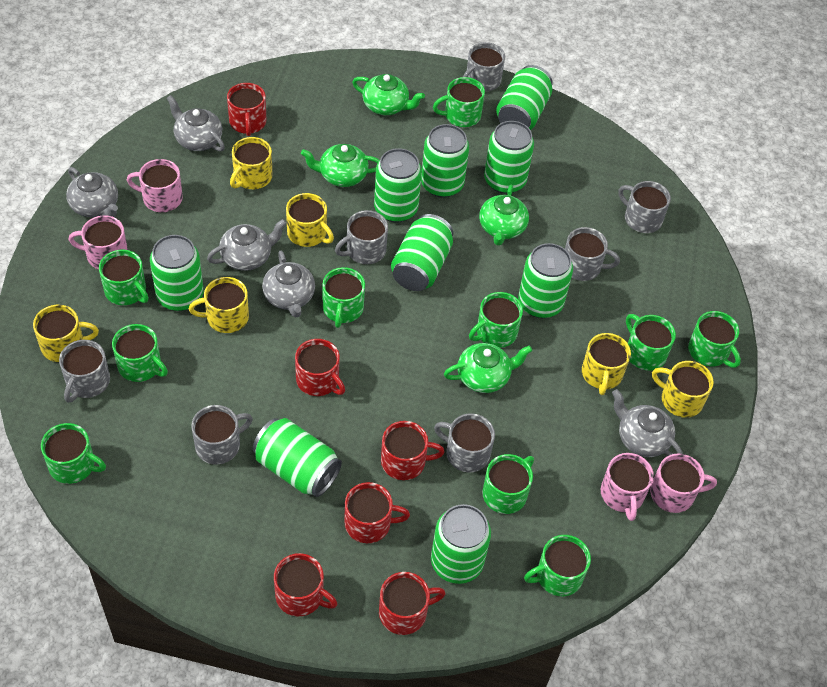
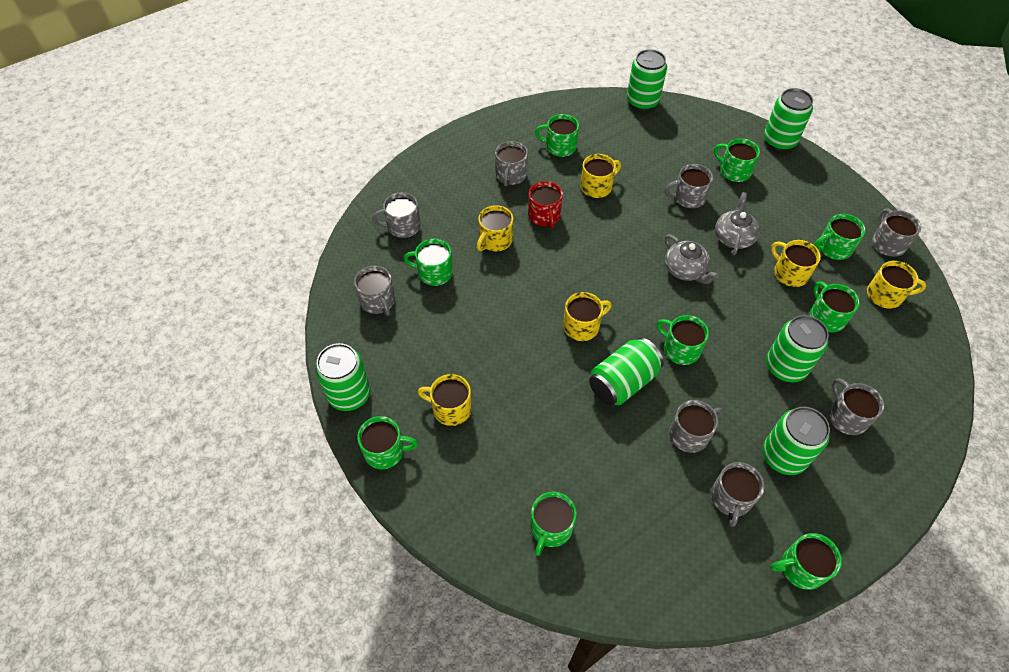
green can: 9 -> 6
green mug: 10 -> 9
green teapot: 4 -> 0
grey mug: 7 -> 8
grey teapot: 5 -> 2
pink mug: 4 -> 0
red mug: 6 -> 1

